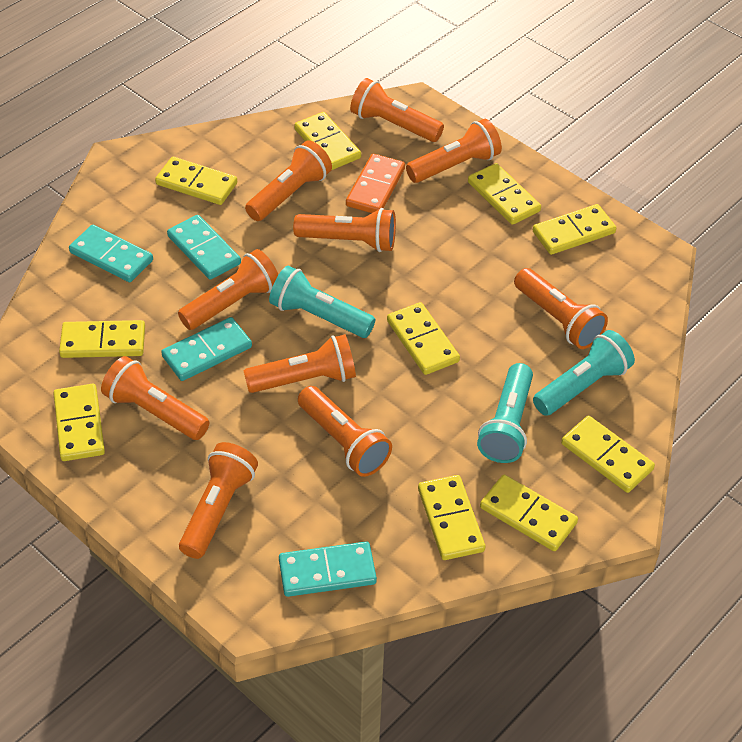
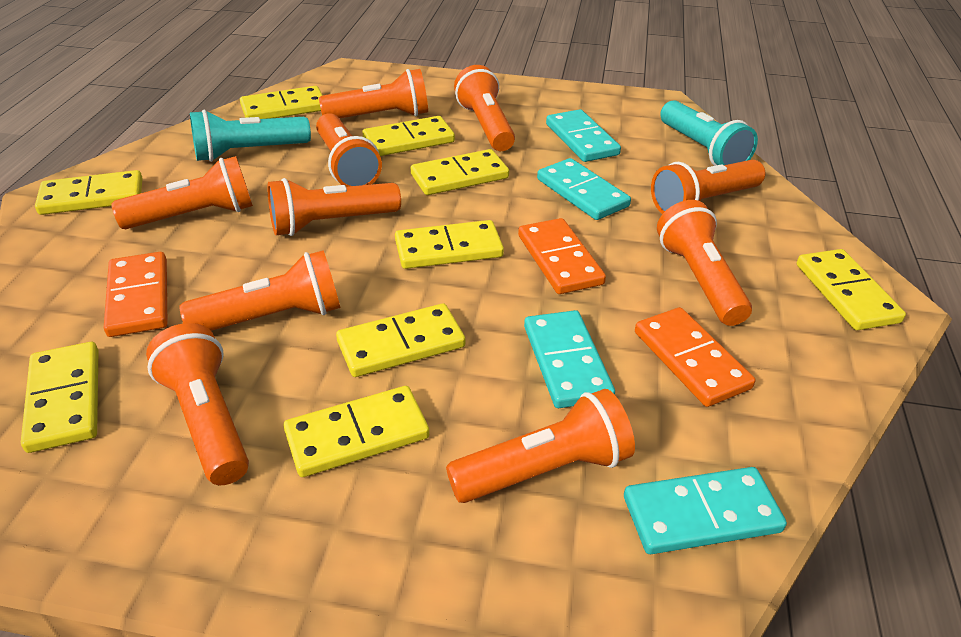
orange domino: 1 -> 3
turquoise flashlight: 3 -> 2
yellow domino: 10 -> 9

